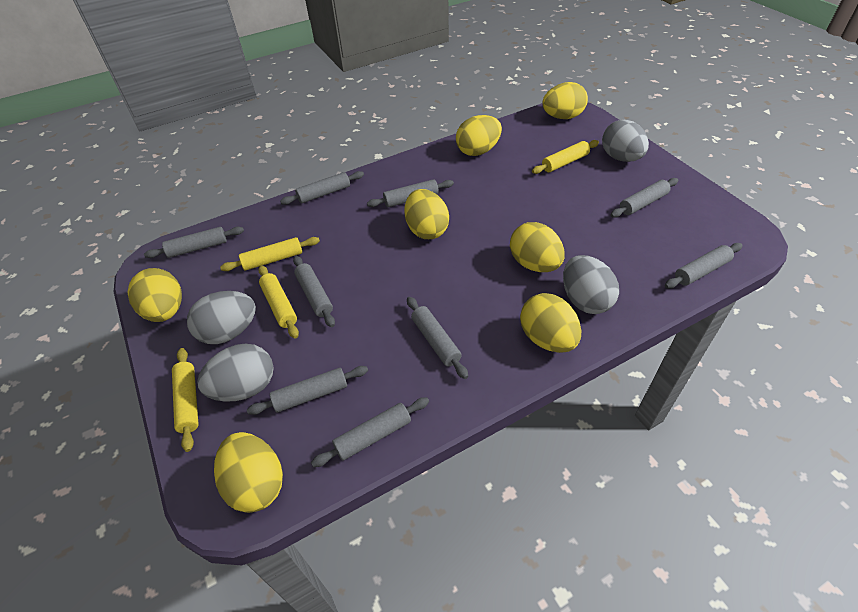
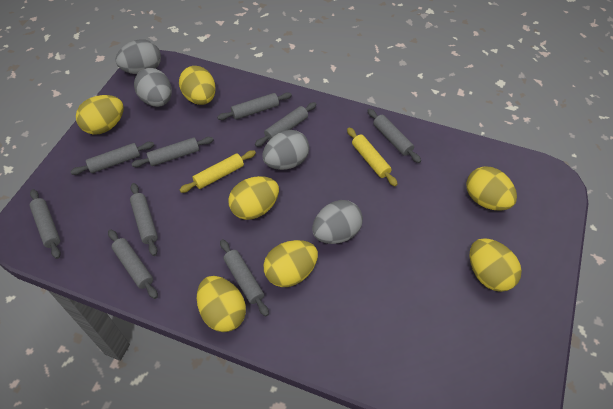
yellow rolling pin: 4 -> 2

